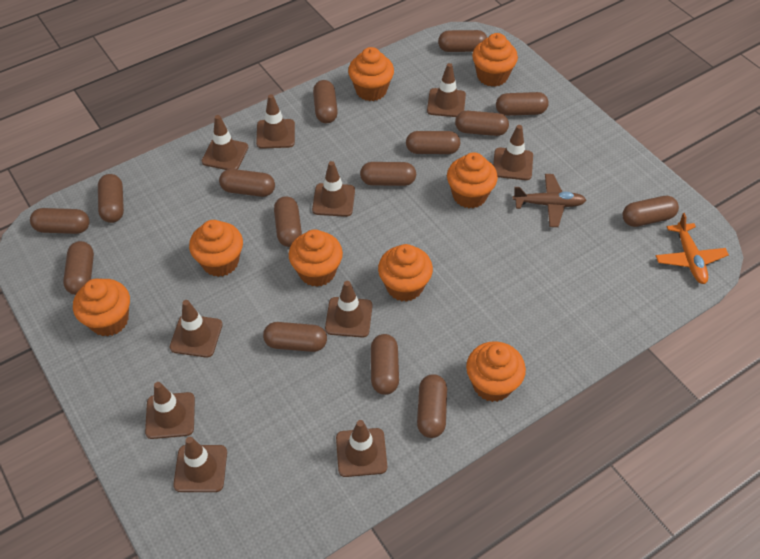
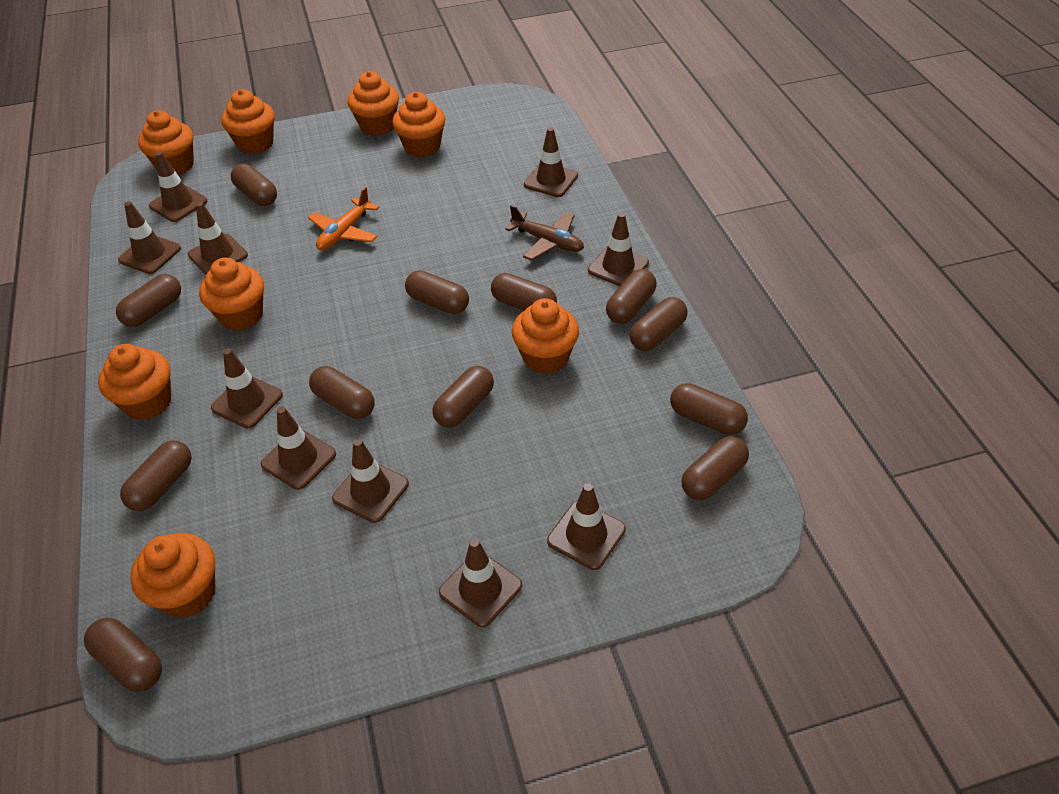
brown capsule: 15 -> 12

